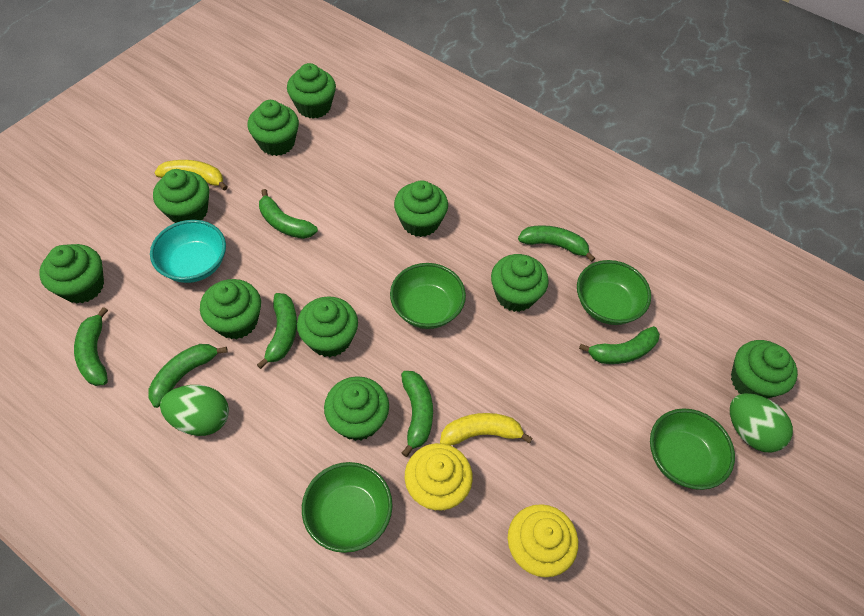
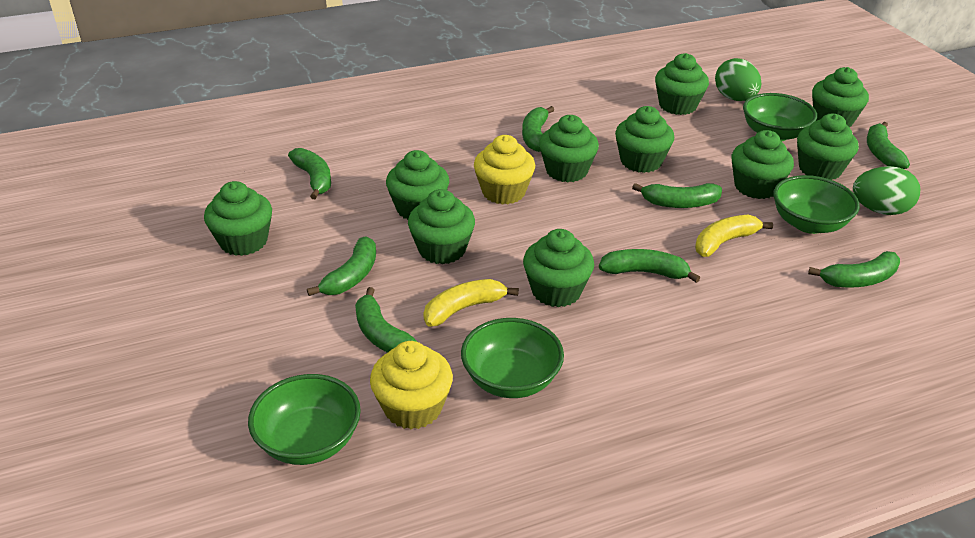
green banana: 7 -> 8
turquoise bowl: 1 -> 0

